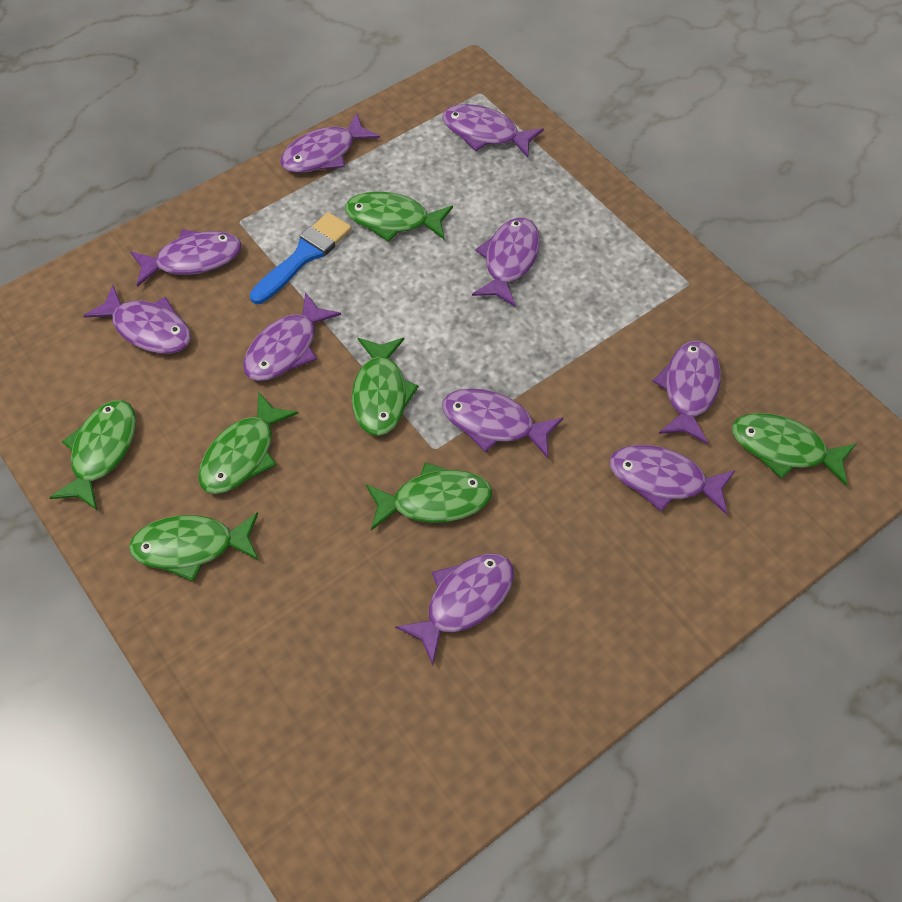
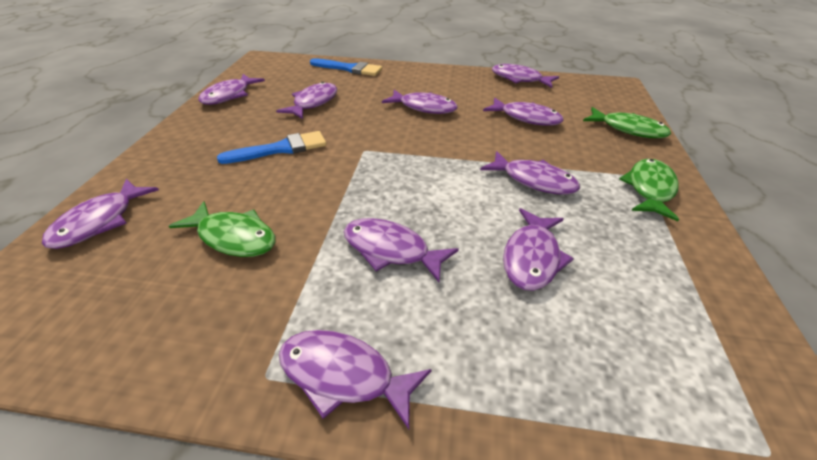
blue brush: 1 -> 2
green fish: 7 -> 3

